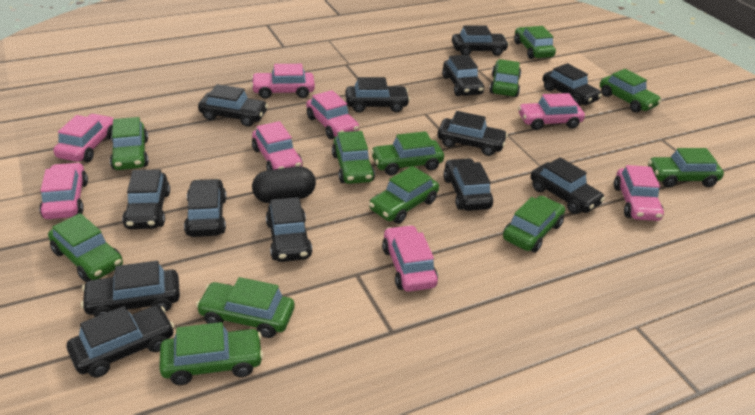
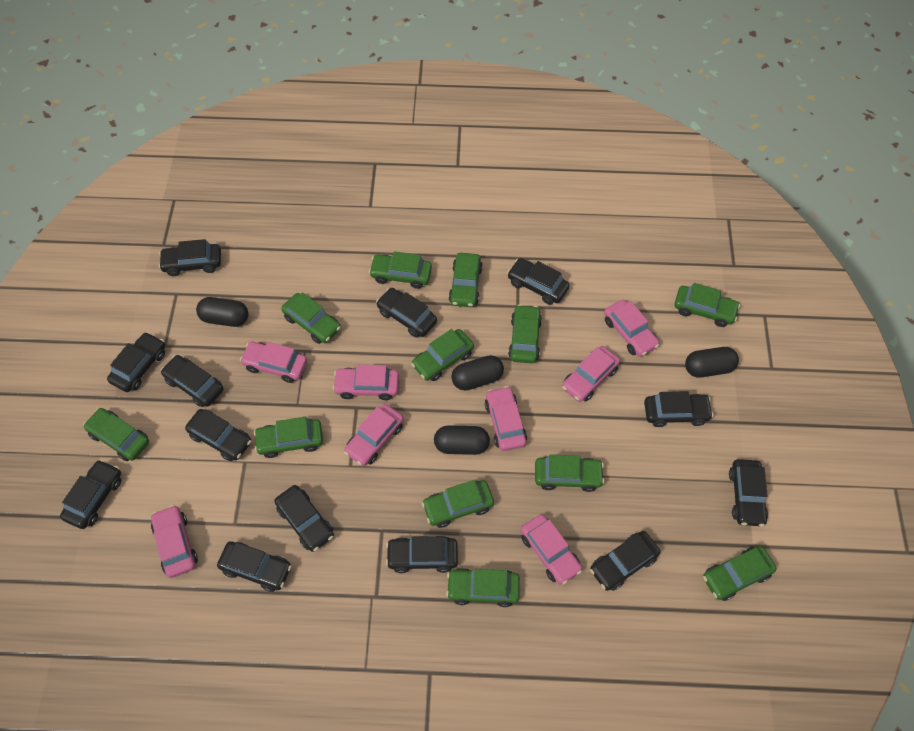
black capsule: 1 -> 4

